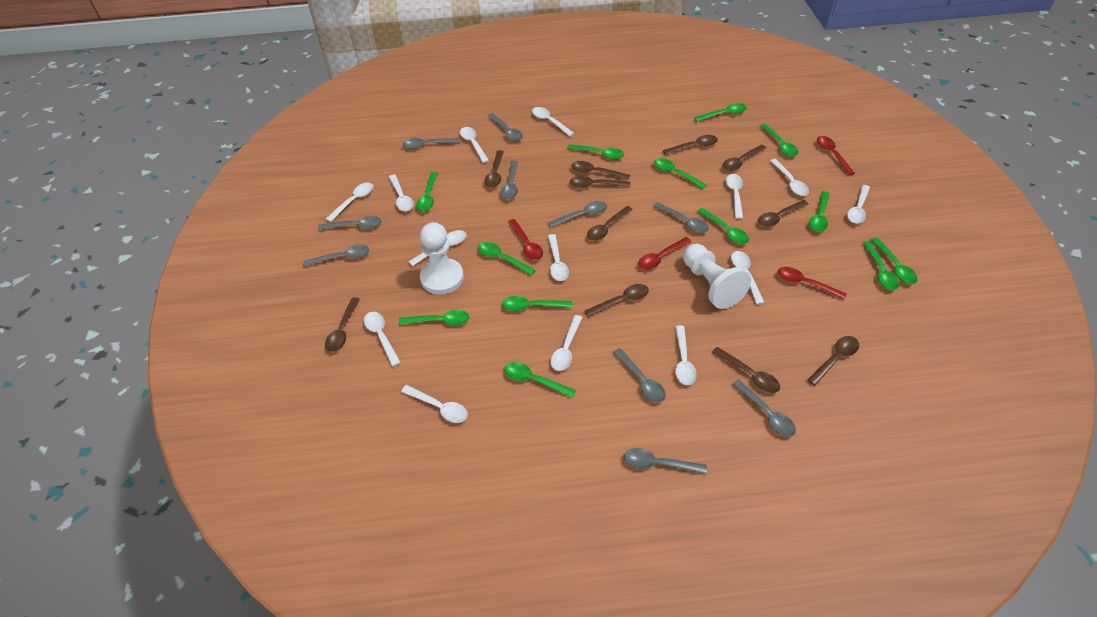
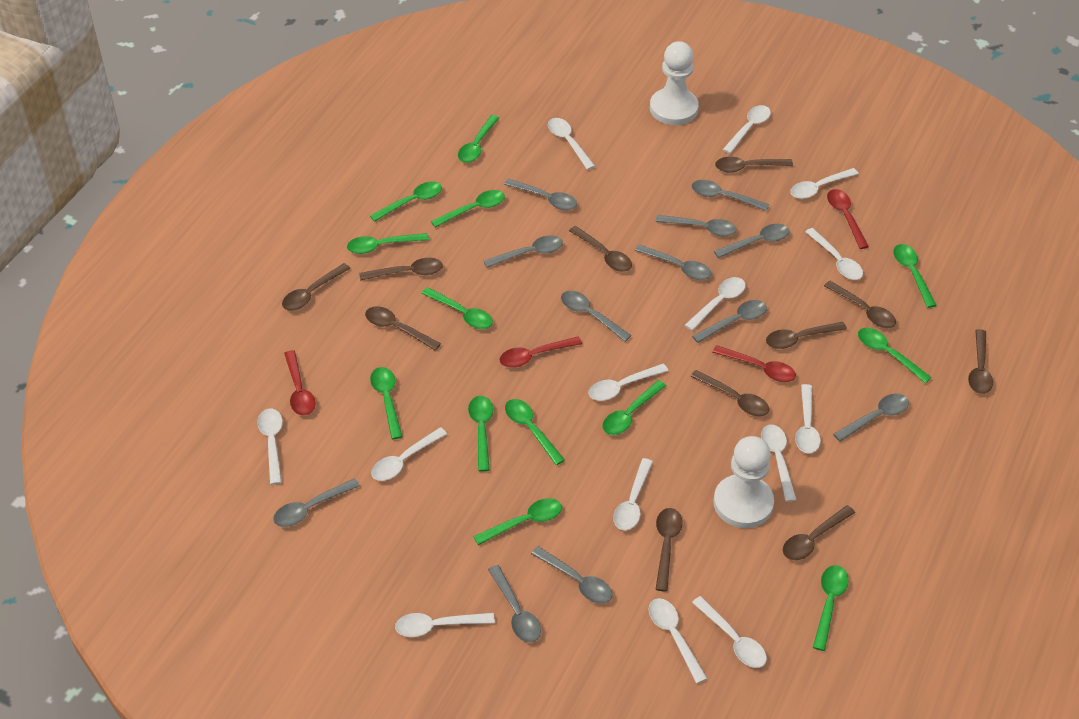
grey spoon: 10 -> 12

